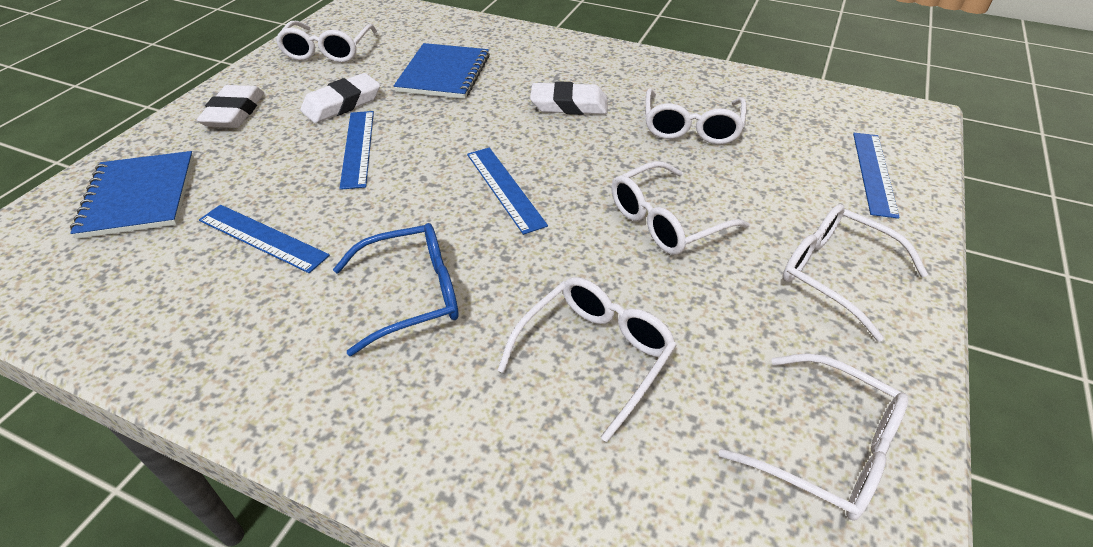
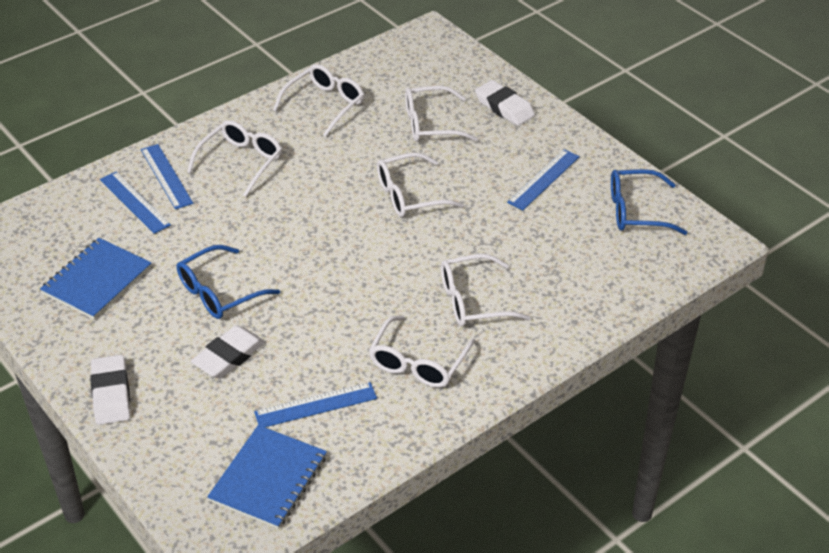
blue glasses: 1 -> 2

